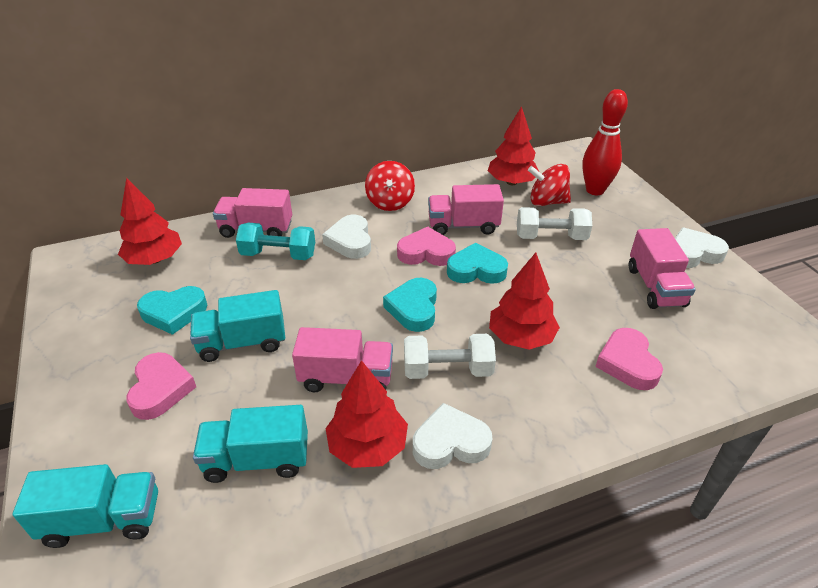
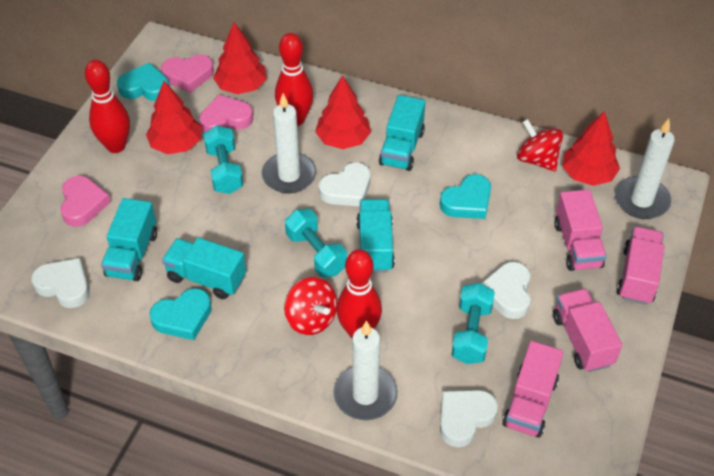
red bowling pin: 1 -> 3
turquoise dumbbell: 1 -> 3
turquoise truck: 3 -> 4
white candle: 0 -> 3
white dumbbell: 2 -> 0
white heart: 3 -> 4

